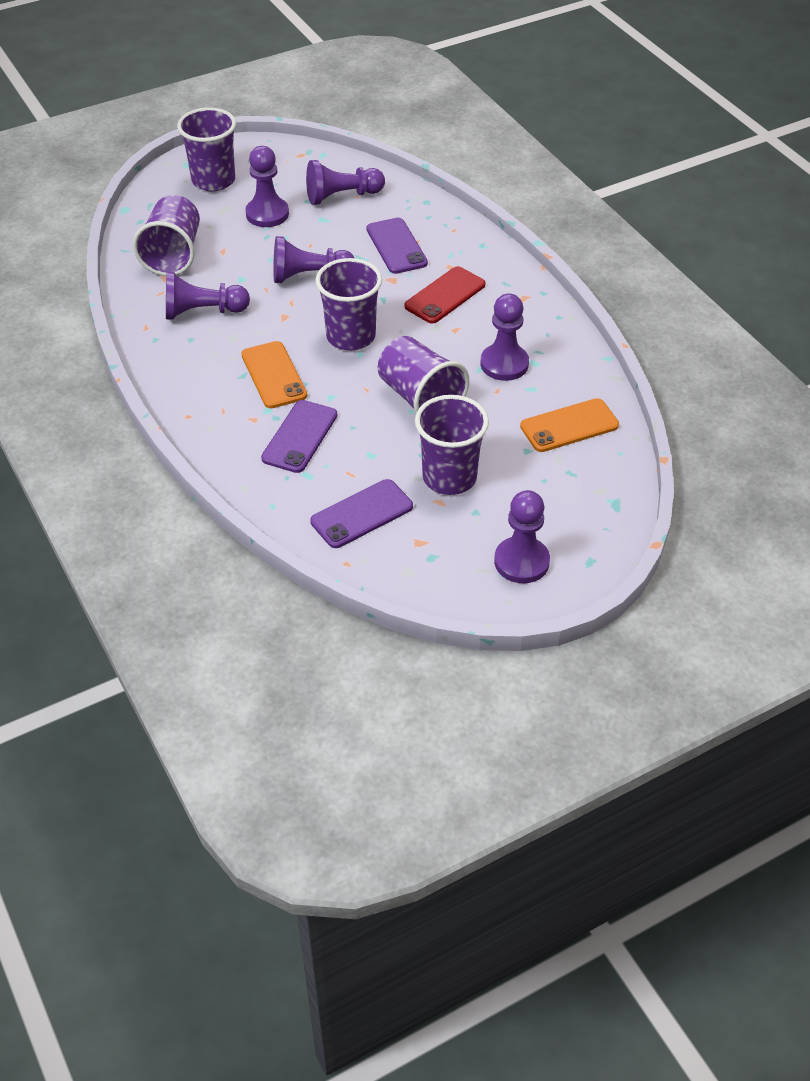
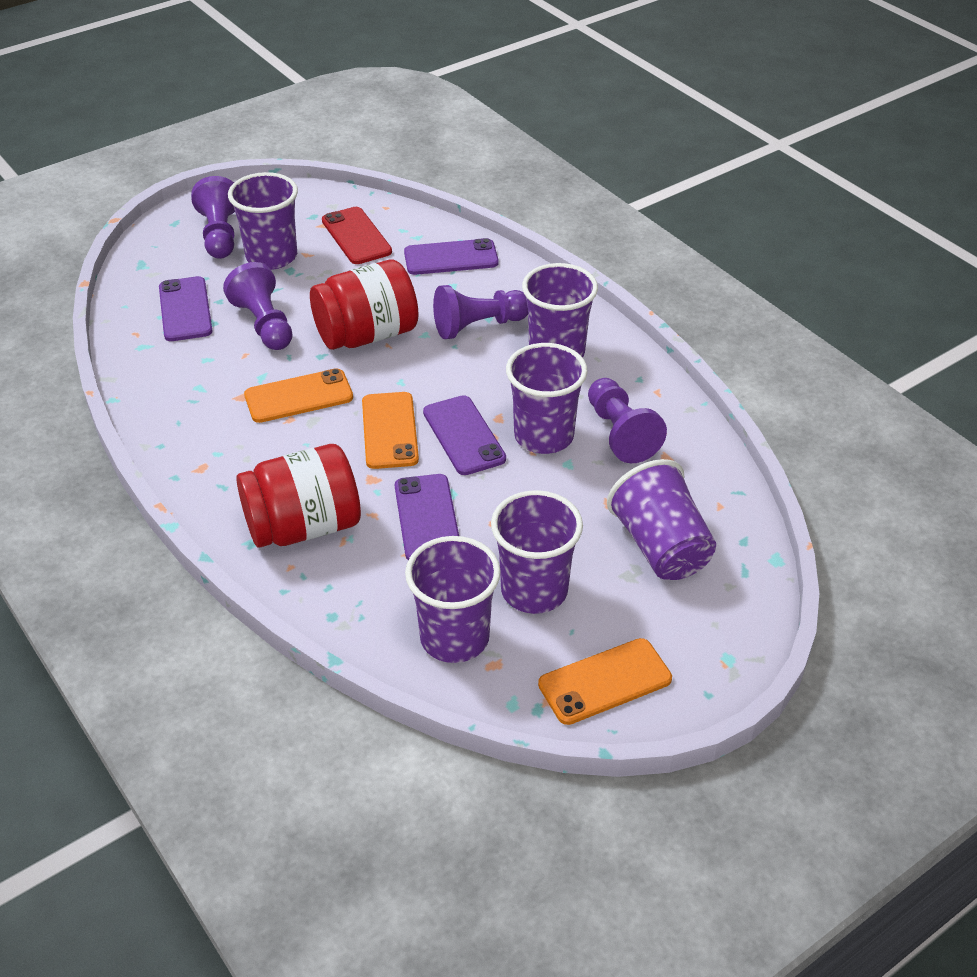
orange phone: 2 -> 3
purple cup: 5 -> 6
purple pawn: 6 -> 4
purple phone: 3 -> 4
red jar: 0 -> 2

